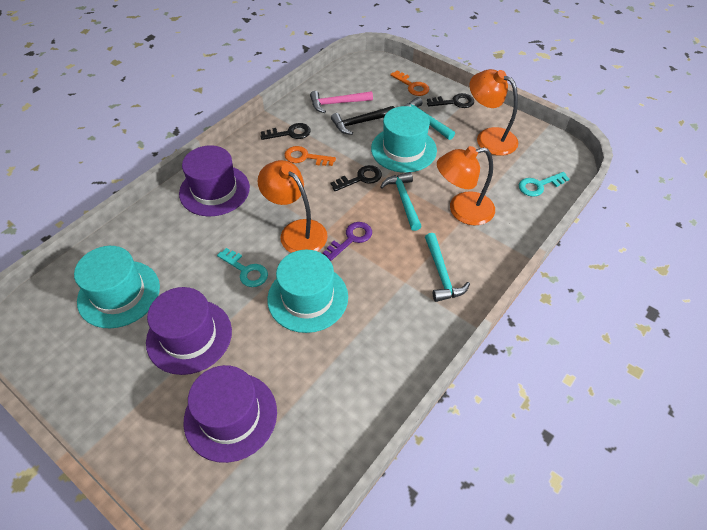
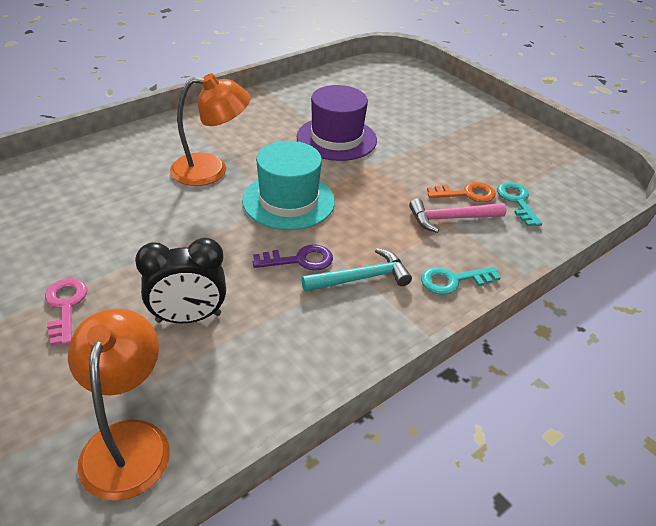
black clock: 0 -> 1
black hammer: 1 -> 0
black key: 3 -> 0
orange key: 2 -> 1
orange lamp: 3 -> 2
pink key: 0 -> 1
purple hat: 3 -> 1
turquoise hammer: 3 -> 1
turquoise hat: 3 -> 1

